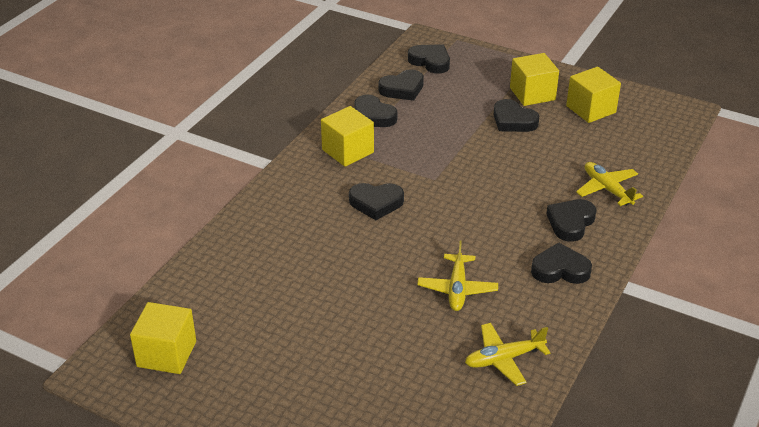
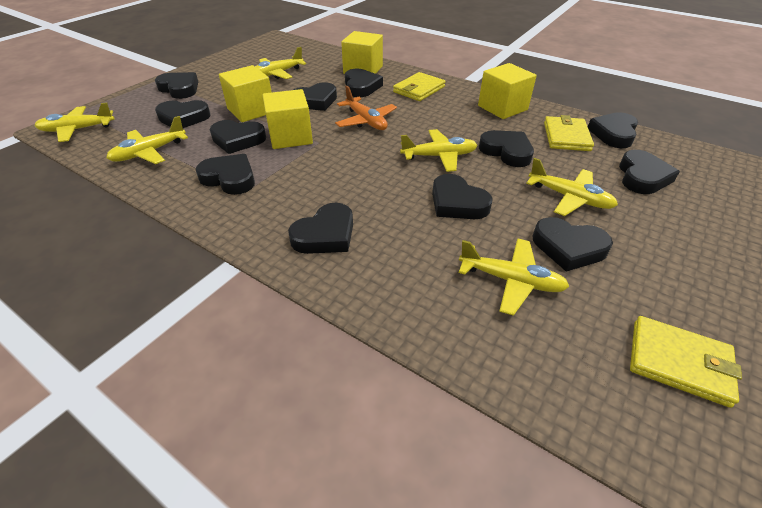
black heart: 7 -> 12
orange plane: 0 -> 1
yellow plane: 3 -> 6
yellow wallet: 0 -> 3

